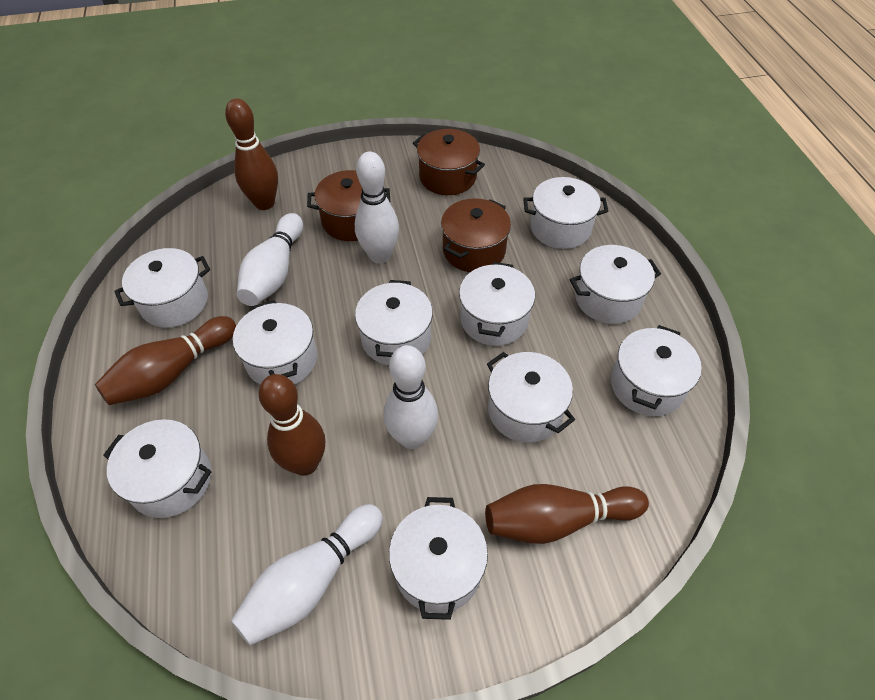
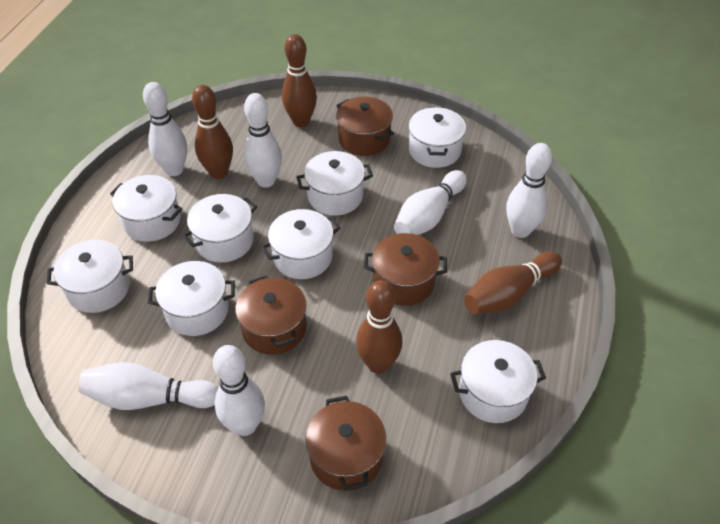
brown pot: 3 -> 4
white bowling pin: 4 -> 6
white pot: 10 -> 8

